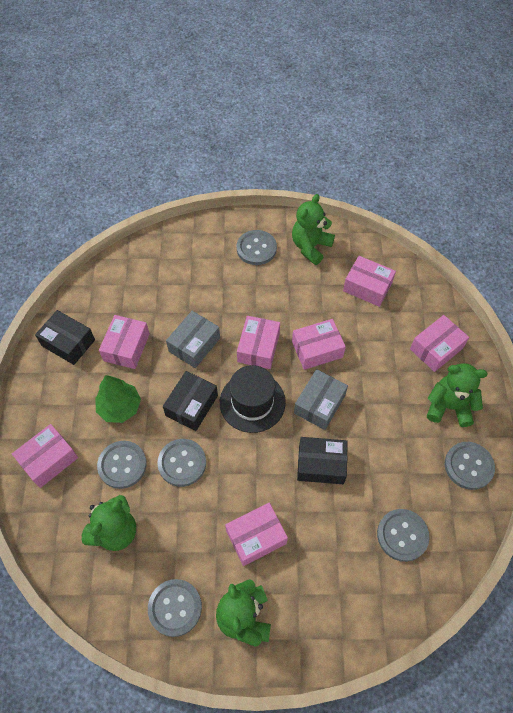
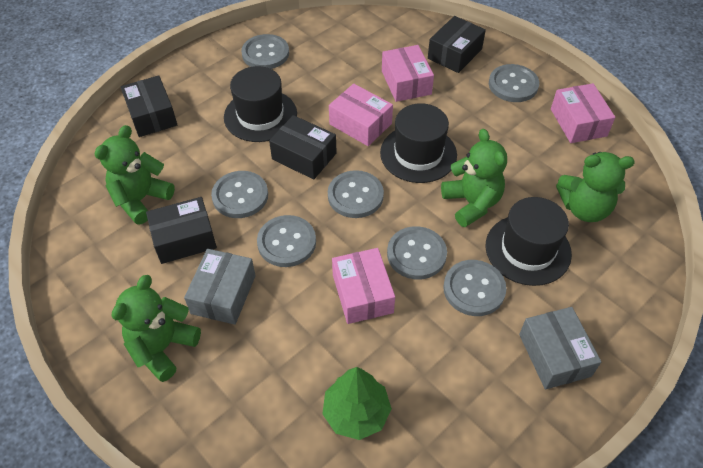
black box: 3 -> 4
black hat: 1 -> 3
grey button: 6 -> 7
pink box: 7 -> 4

